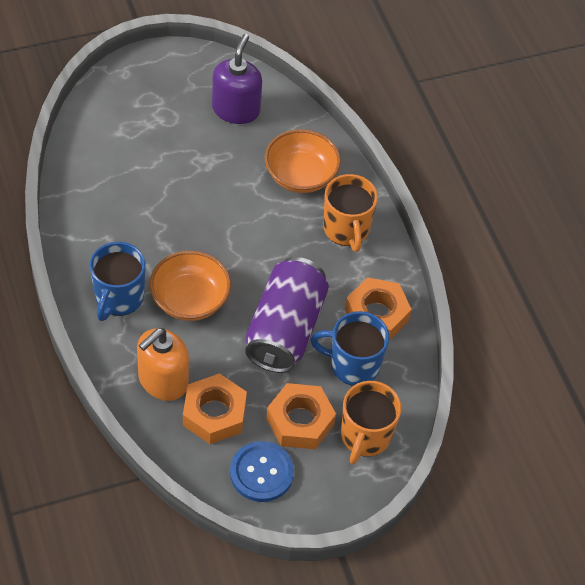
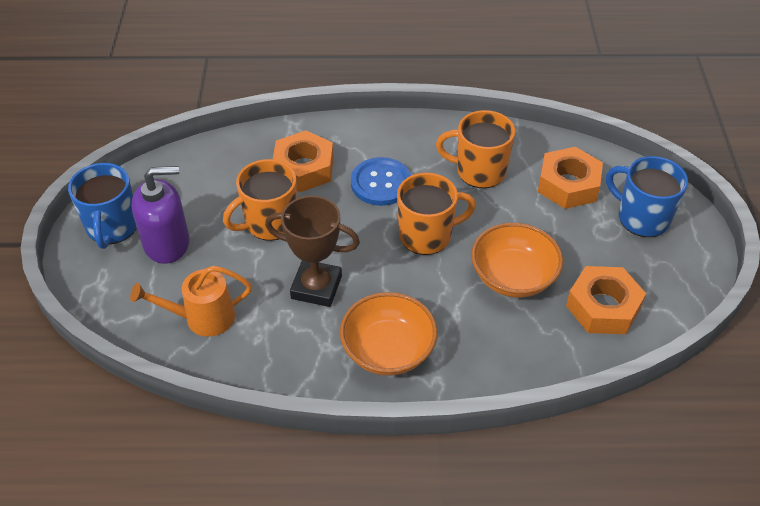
brown trophy: 0 -> 1
orange mug: 2 -> 3
orange soap dispenser: 1 -> 0
orange watering can: 0 -> 1
purple can: 1 -> 0

